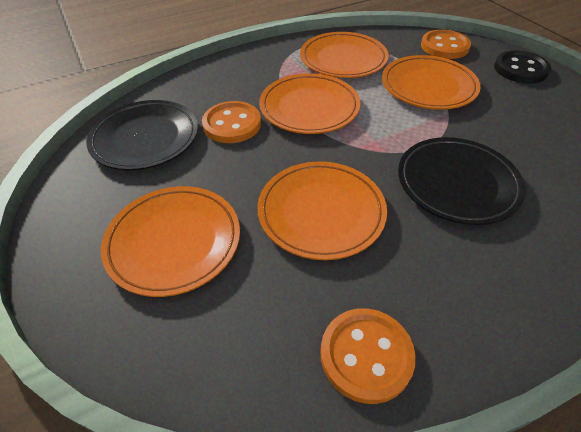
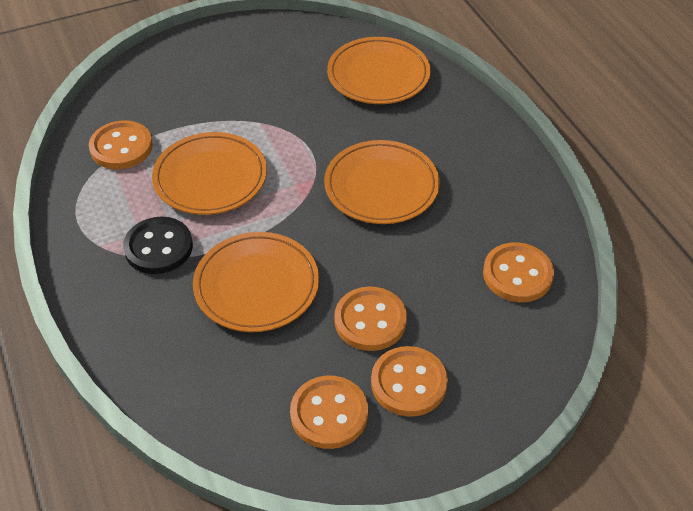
black plate: 2 -> 0
orange button: 3 -> 5
orange plate: 5 -> 4

